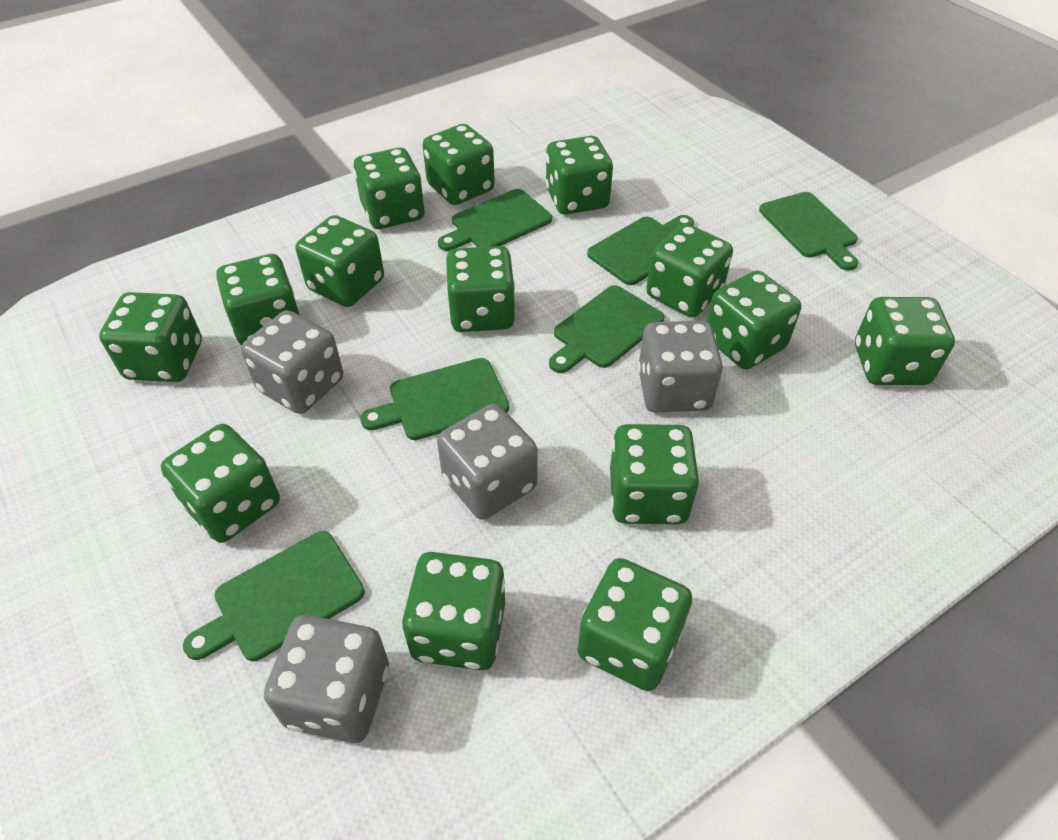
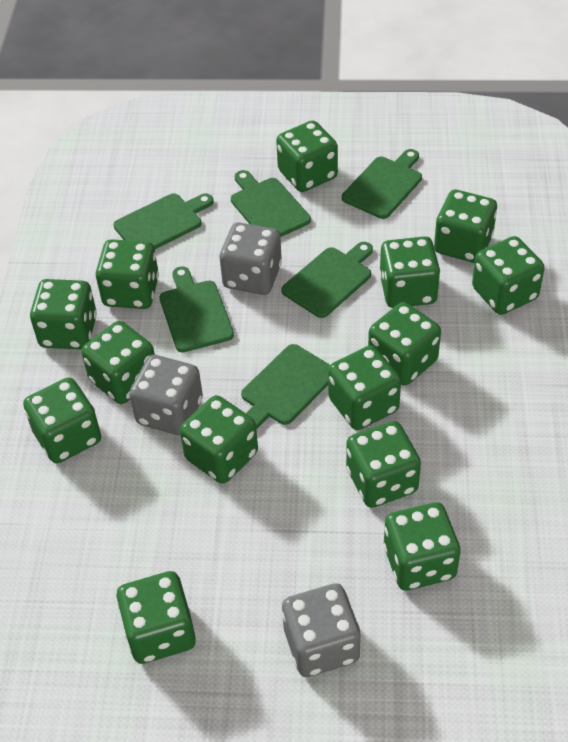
grey dice: 4 -> 3

